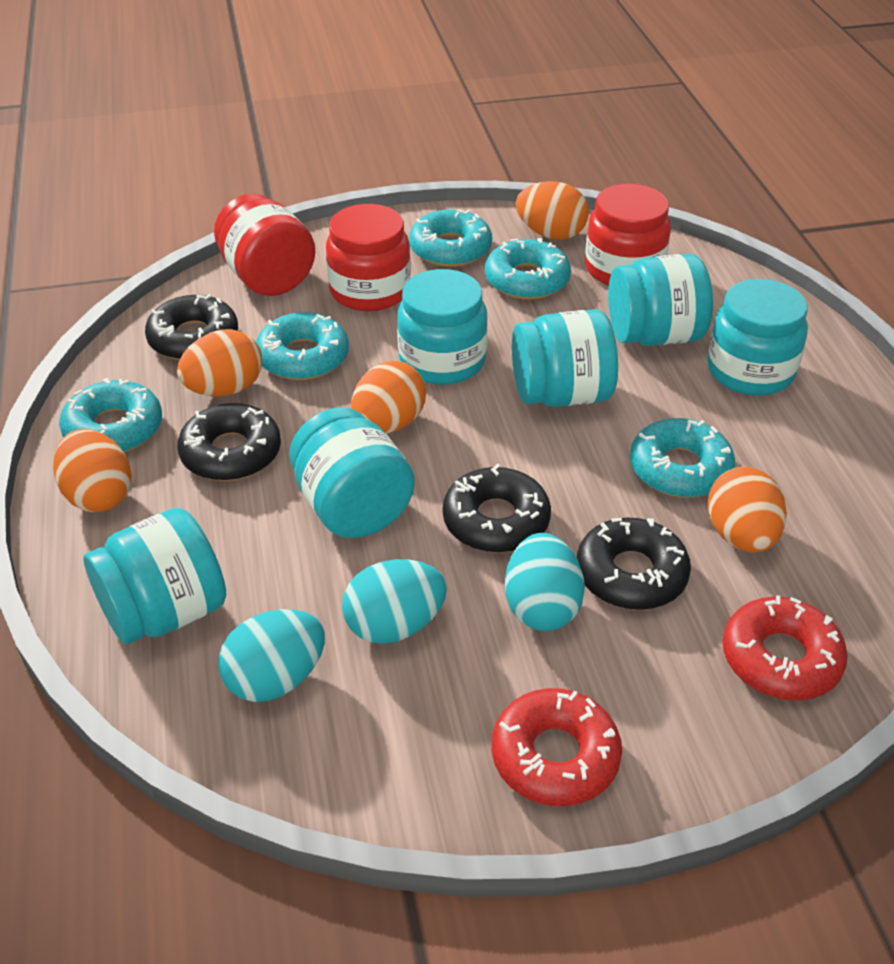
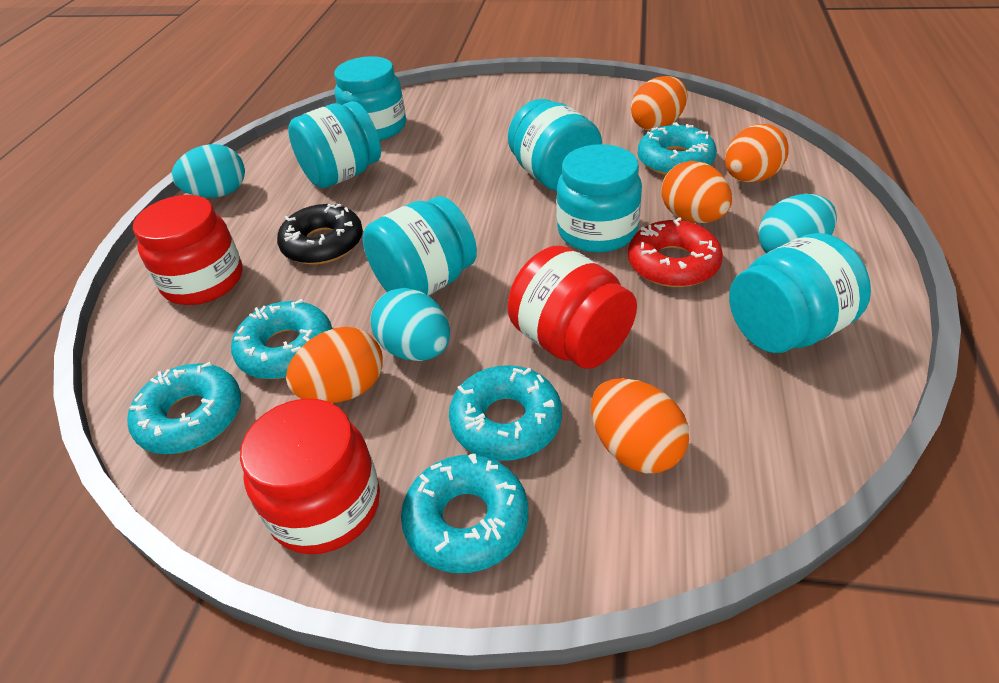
black donut: 4 -> 1
red donut: 2 -> 1

